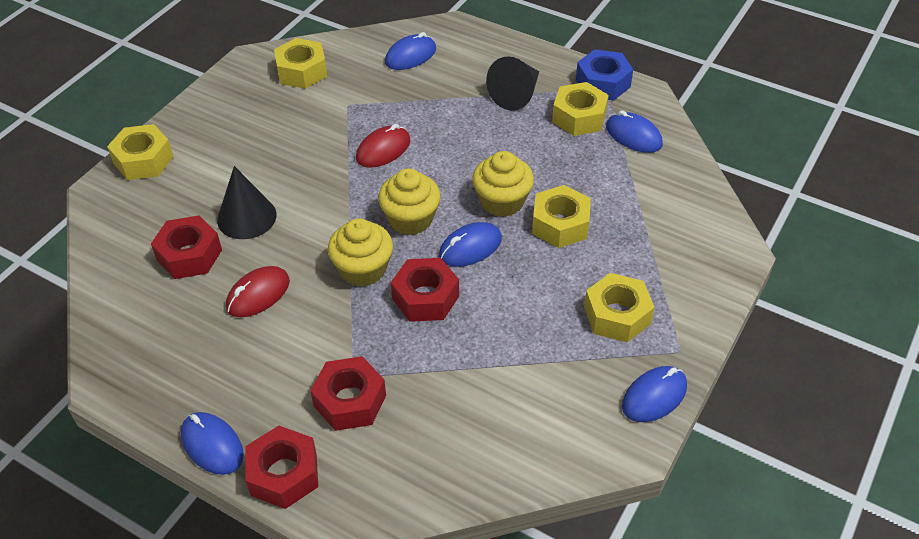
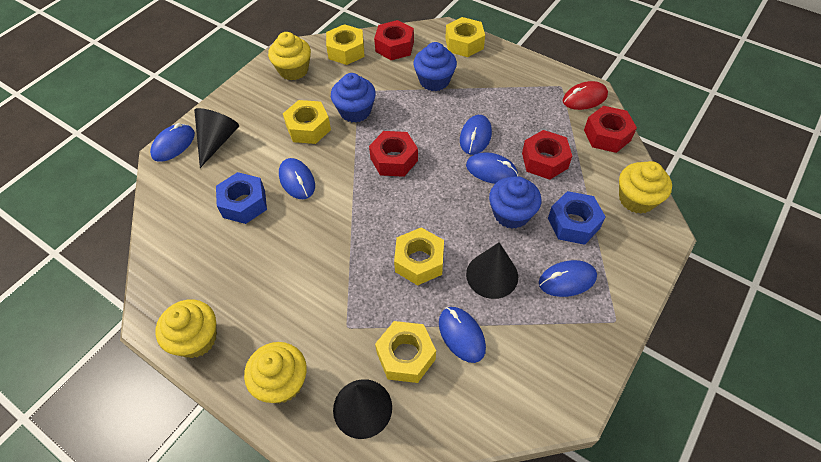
black cone: 2 -> 3
blue cupcake: 0 -> 3
blue mouse: 5 -> 6
blue nut: 1 -> 2
red mouse: 2 -> 1
yellow cupcake: 3 -> 4

